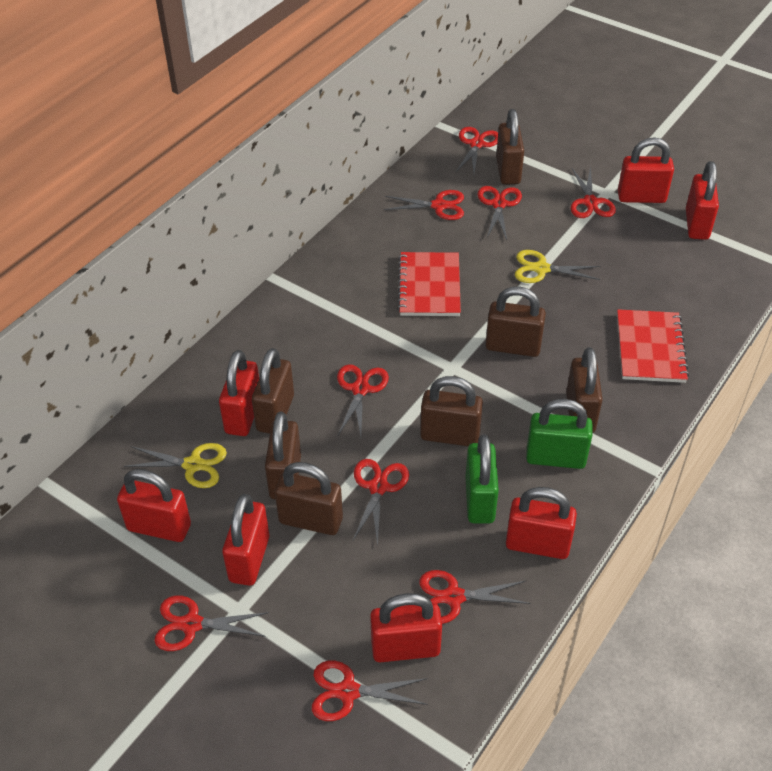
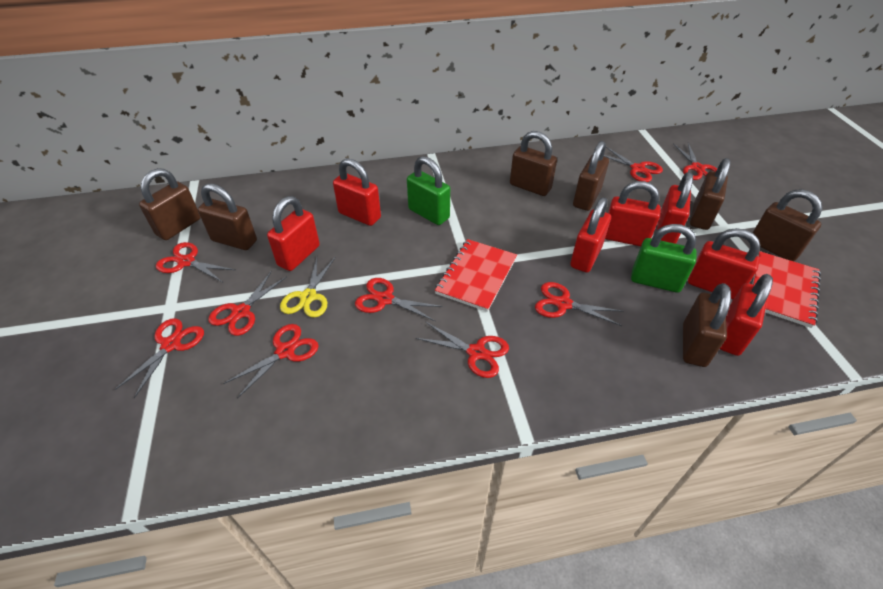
yellow scissors: 2 -> 1

